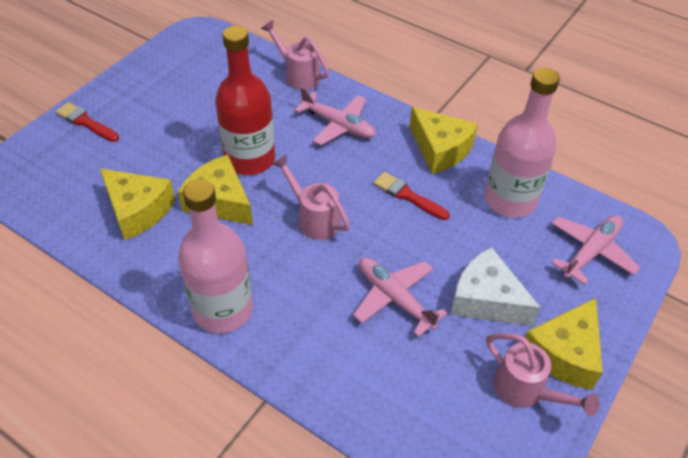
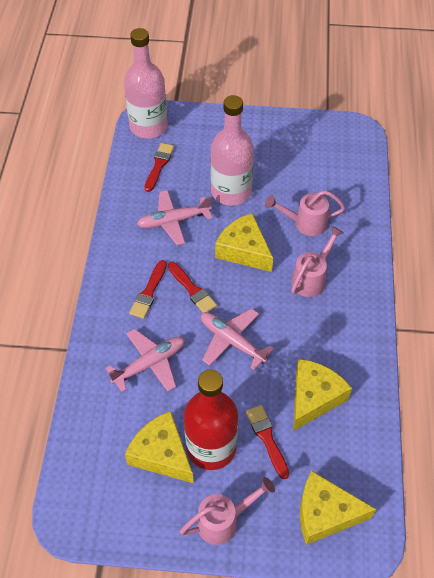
red brush: 2 -> 4
white cheese: 1 -> 0

